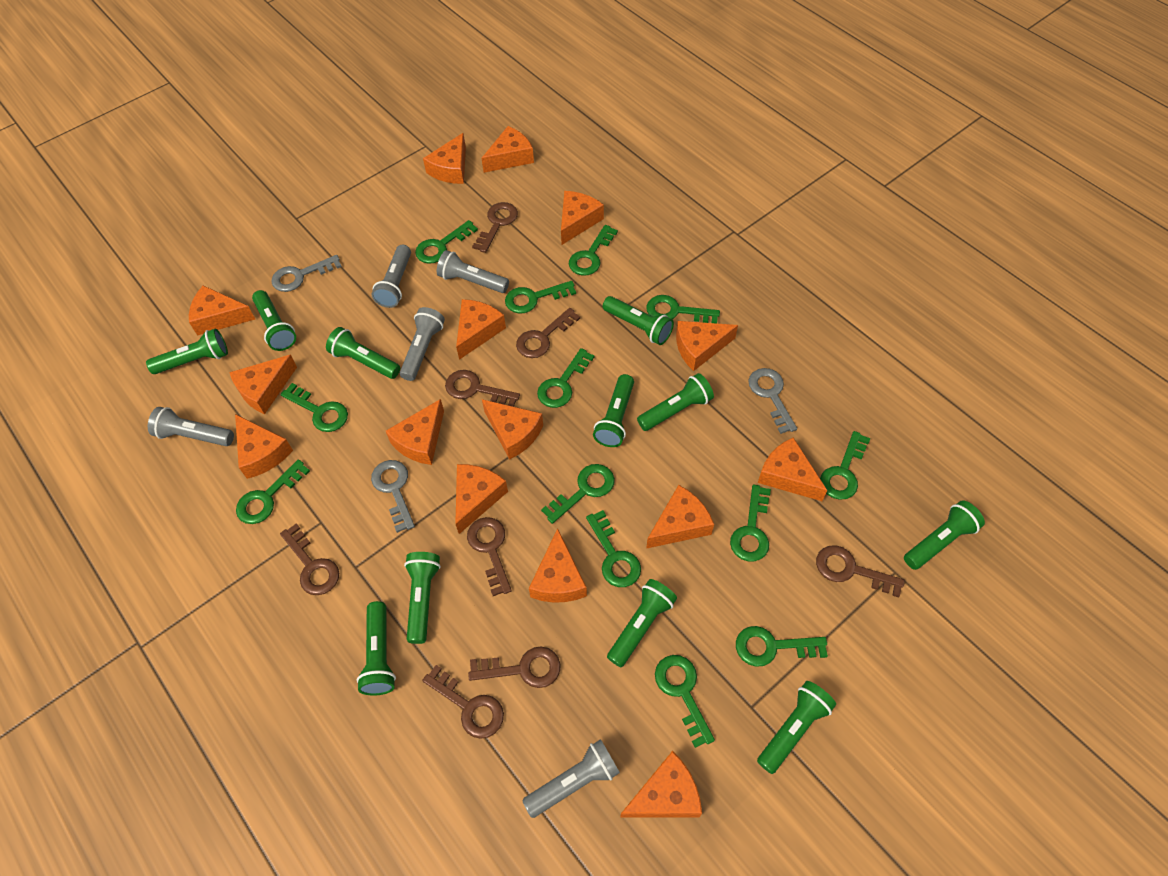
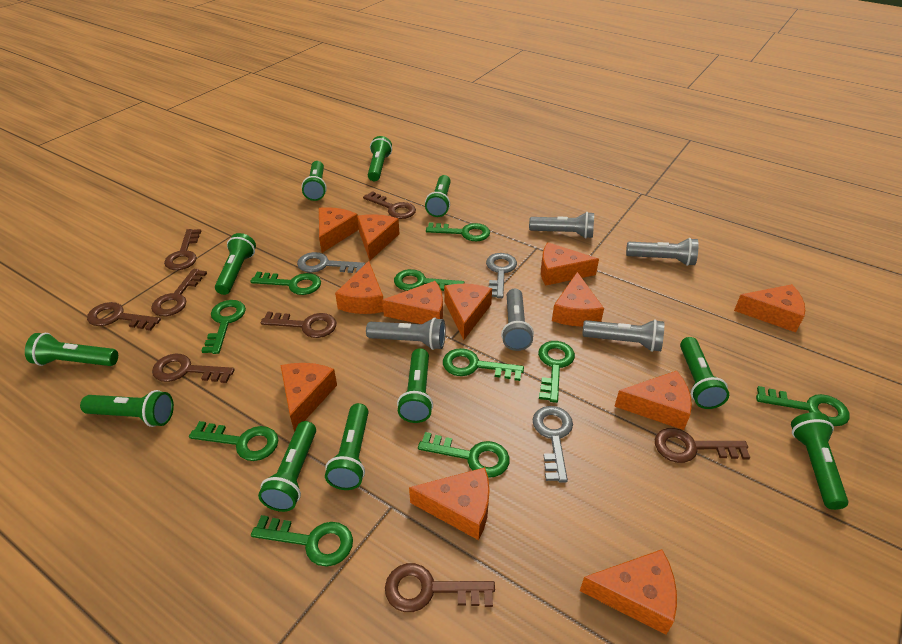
green key: 13 -> 10
orange cheese: 15 -> 12

